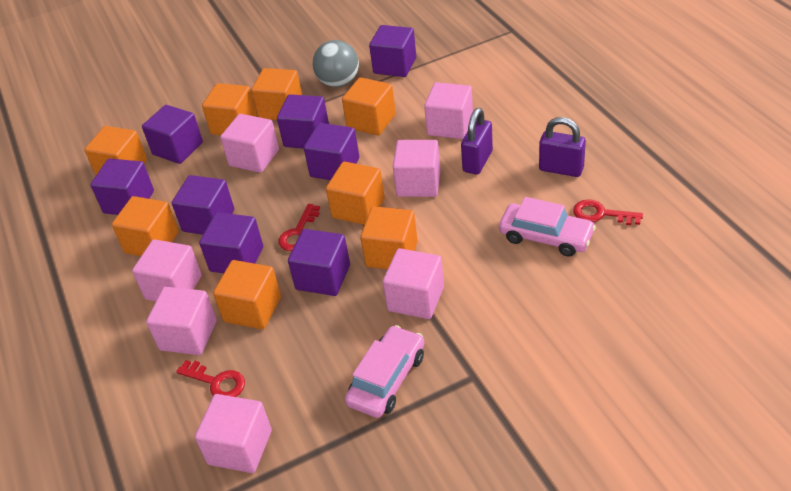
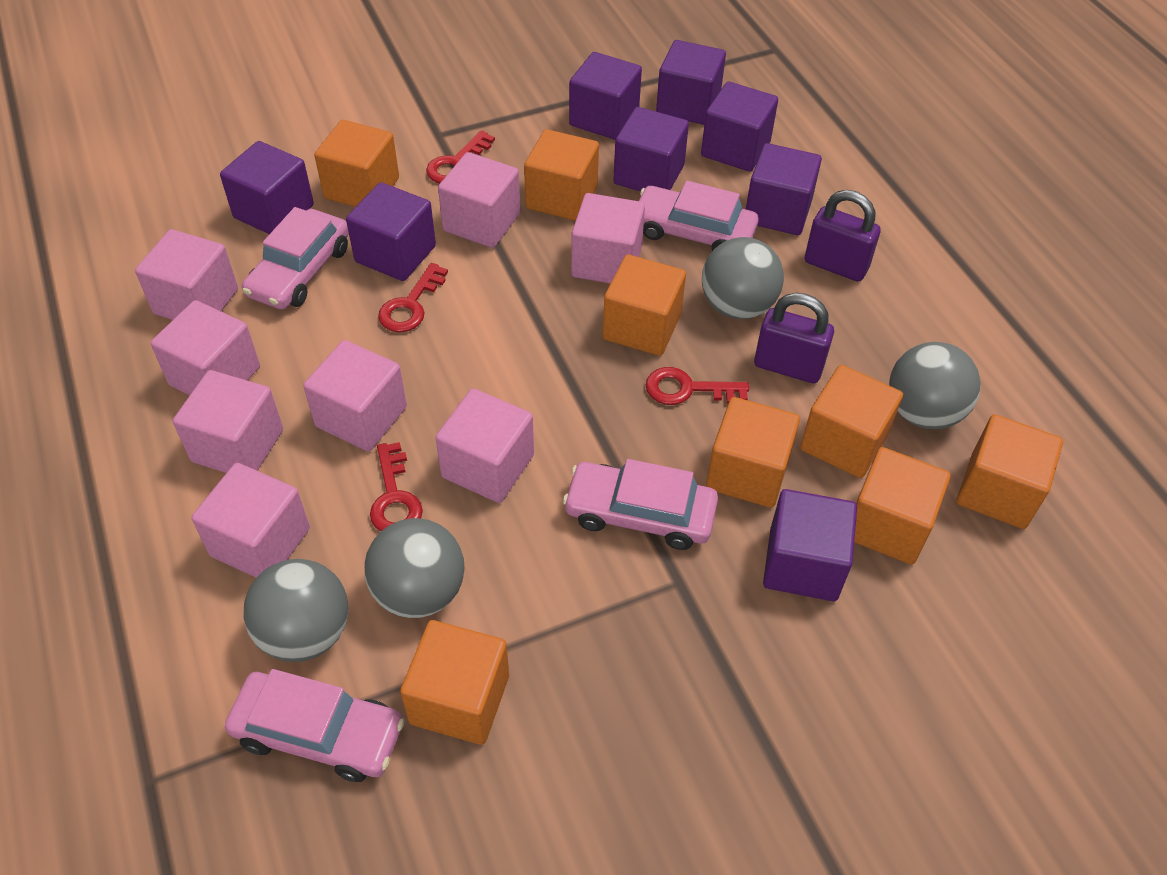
grey ball: 1 -> 4
pink car: 2 -> 4
pink cube: 7 -> 8
red key: 3 -> 4

